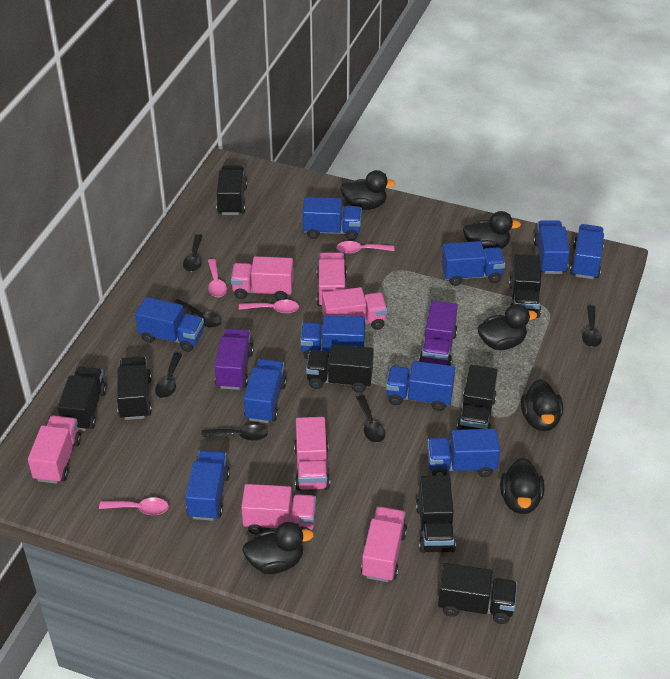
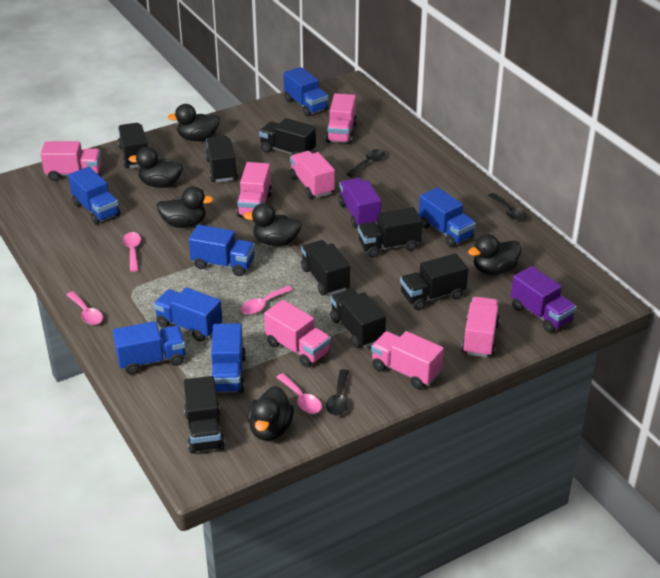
black spoon: 6 -> 3
blue truck: 10 -> 7

